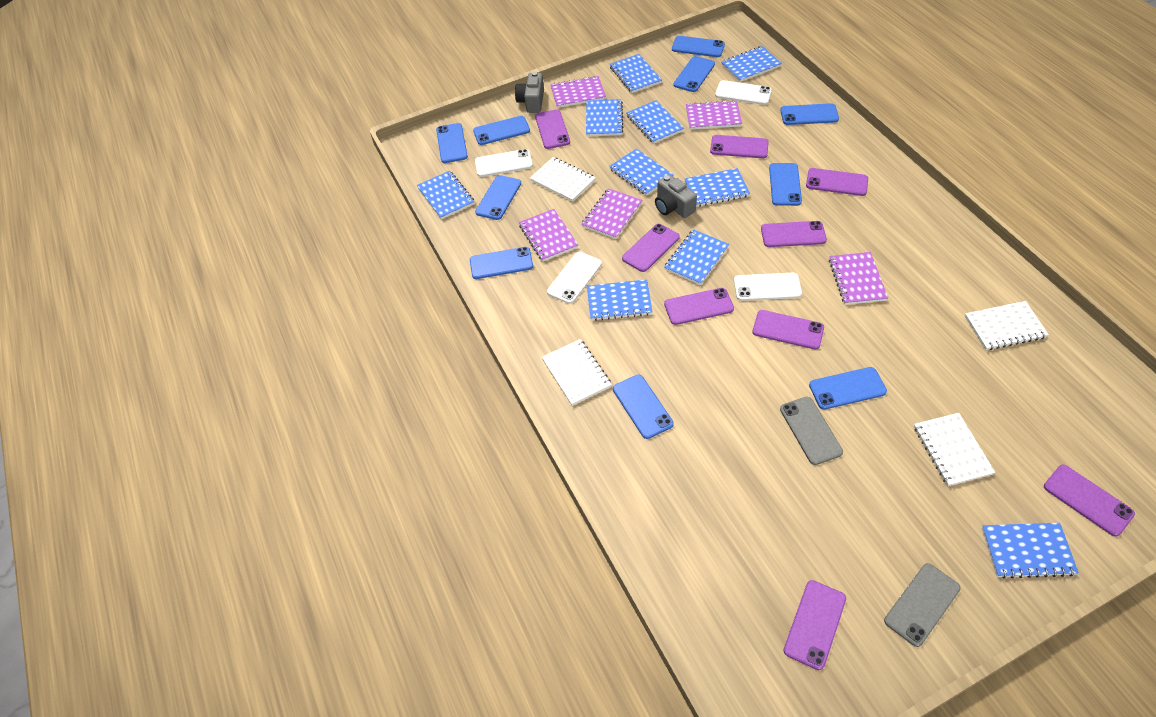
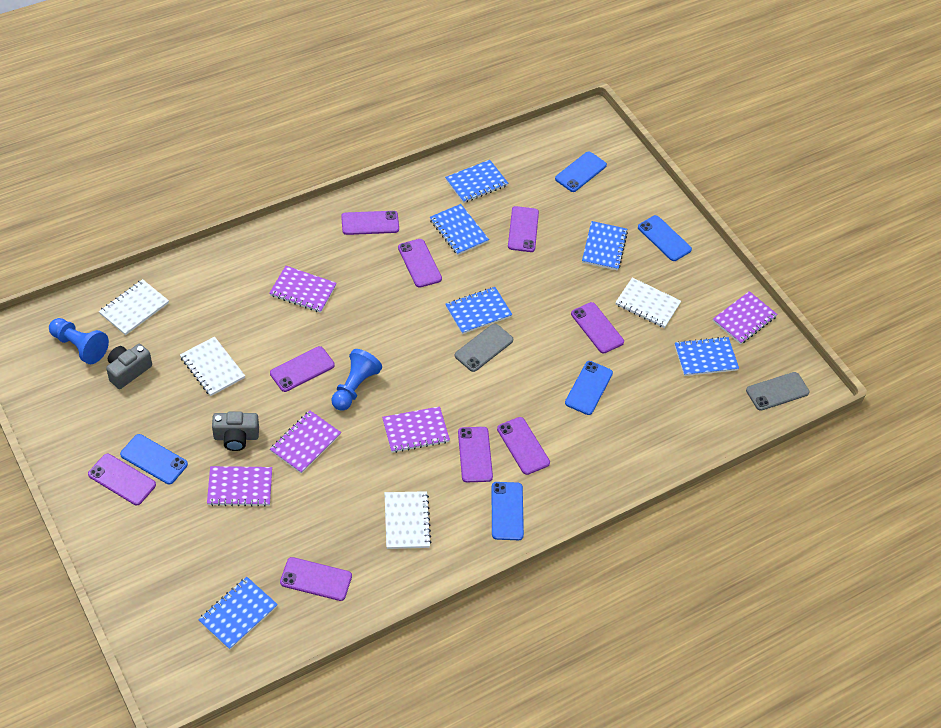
blue notebook: 10 -> 6
blue pawn: 0 -> 2
blue phone: 10 -> 5
white phone: 4 -> 0

